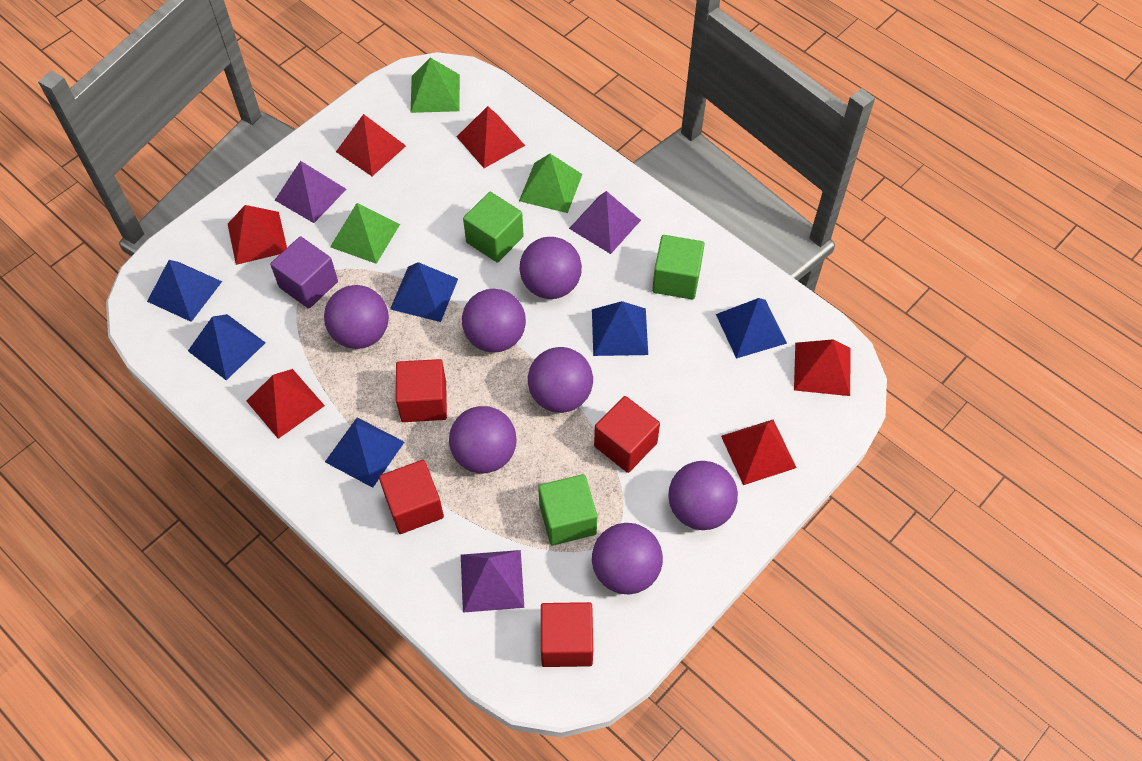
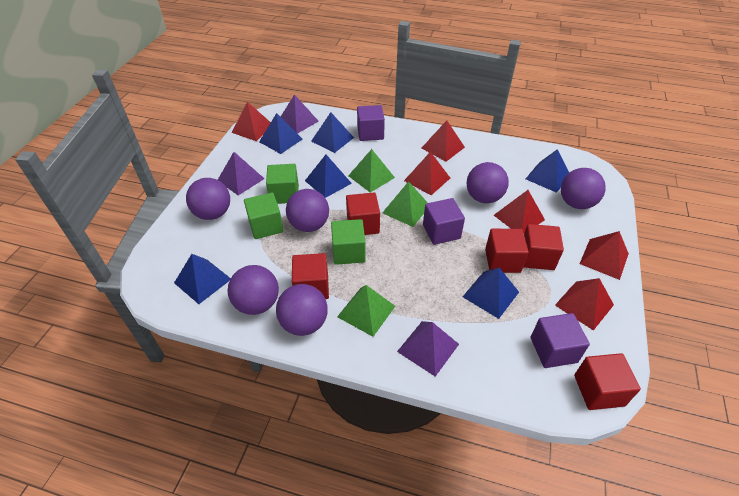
purple ball: 7 -> 6
purple cube: 1 -> 3
red cube: 4 -> 5

